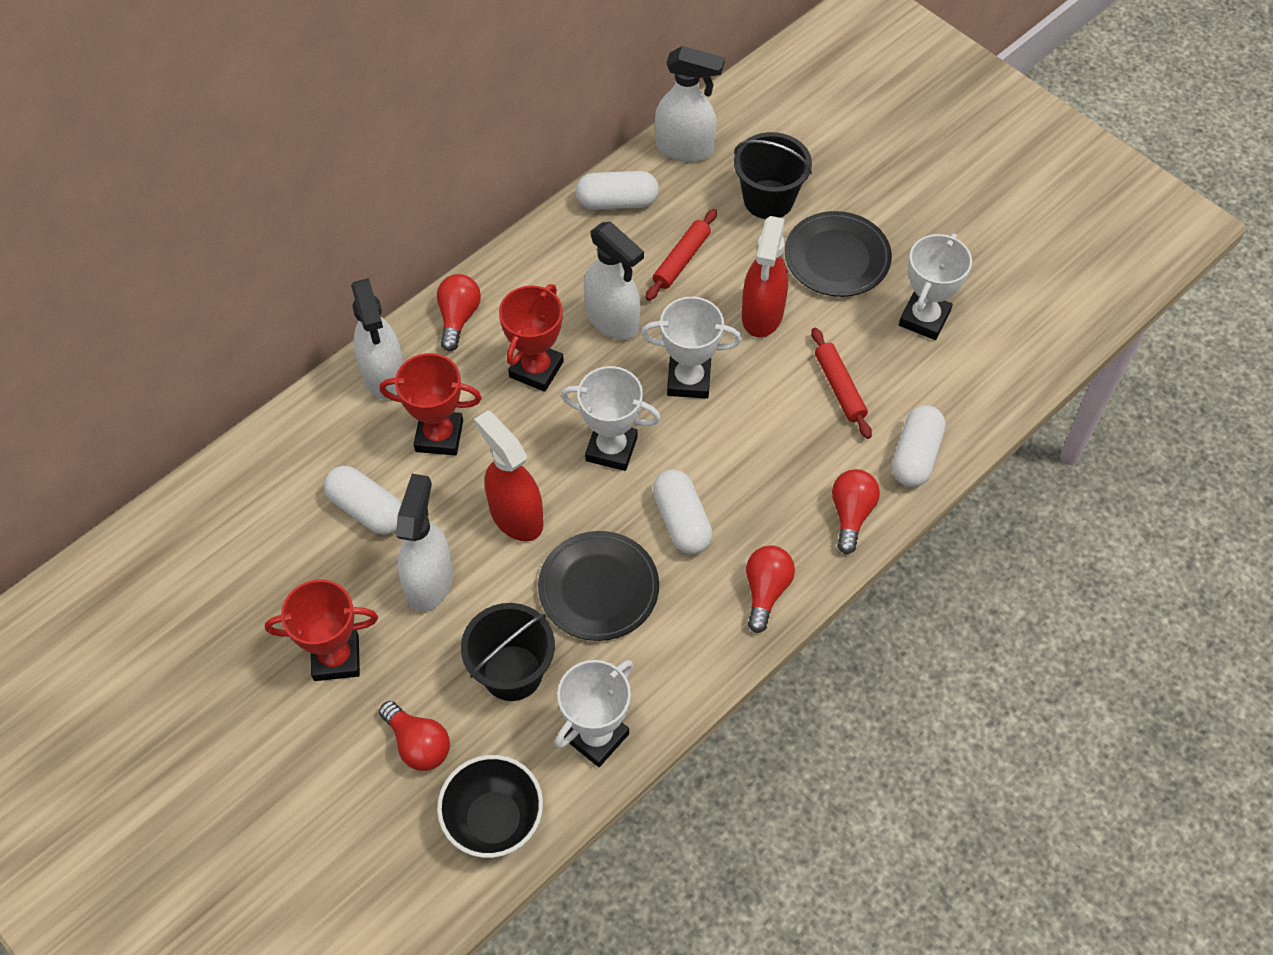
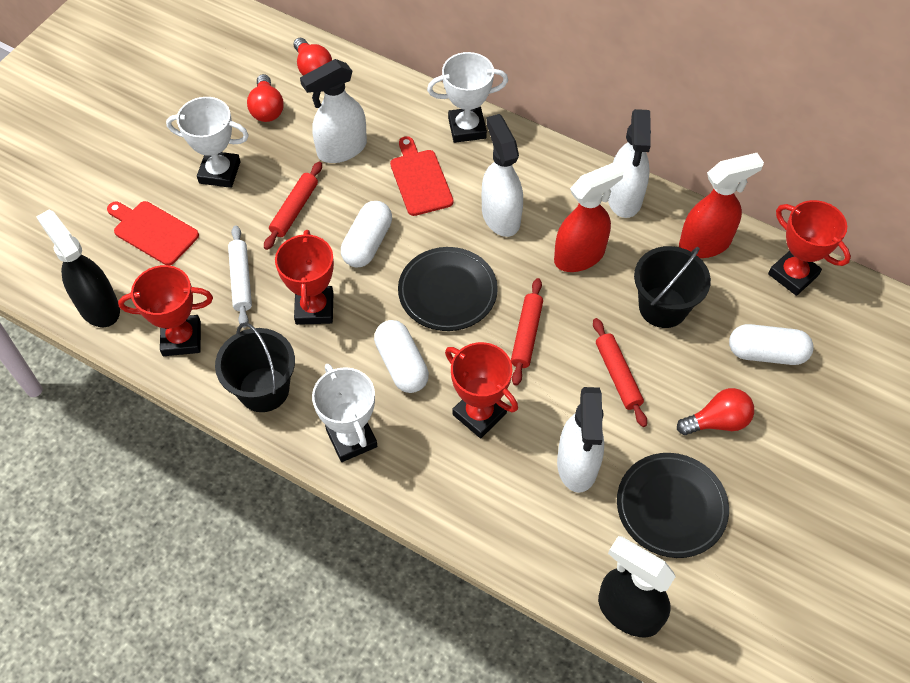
black bowl: 1 -> 0
black spray bottle: 0 -> 2
red cutting board: 0 -> 2
red light bulb: 4 -> 3
red rolling pin: 2 -> 3
red trophy: 3 -> 4
white capsule: 4 -> 3
white rolling pin: 0 -> 1
white trophy: 4 -> 3

